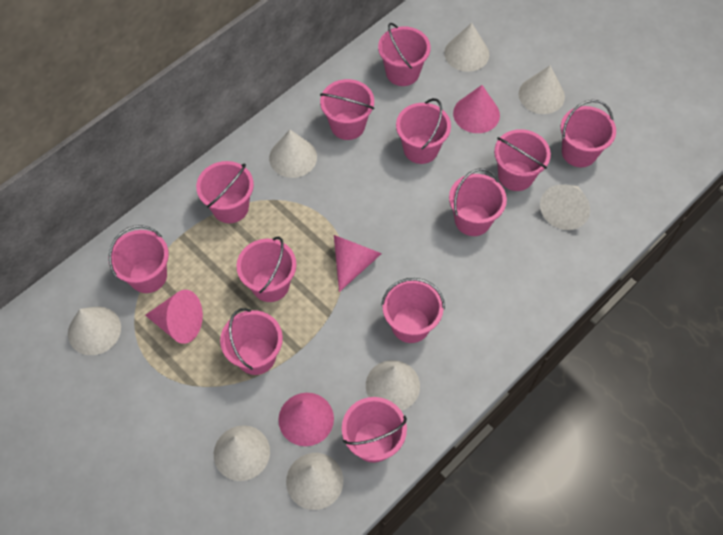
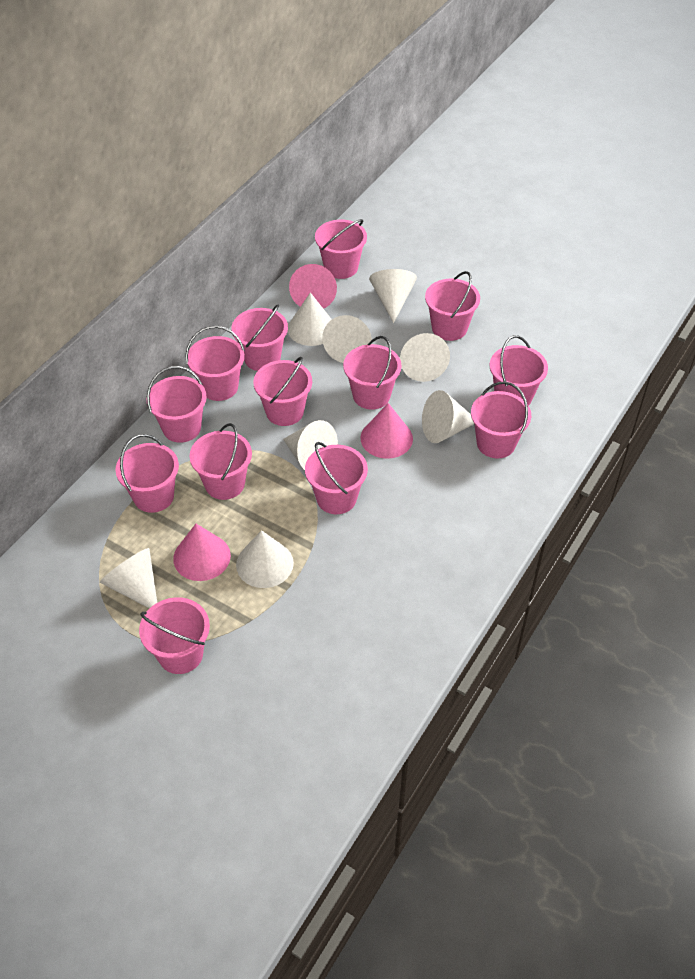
pink bucket: 12 -> 13
pink cone: 4 -> 3

